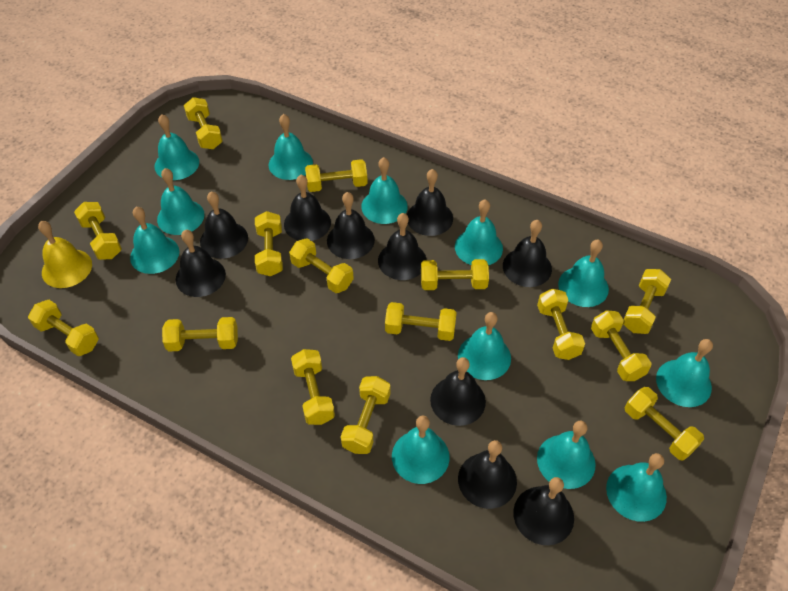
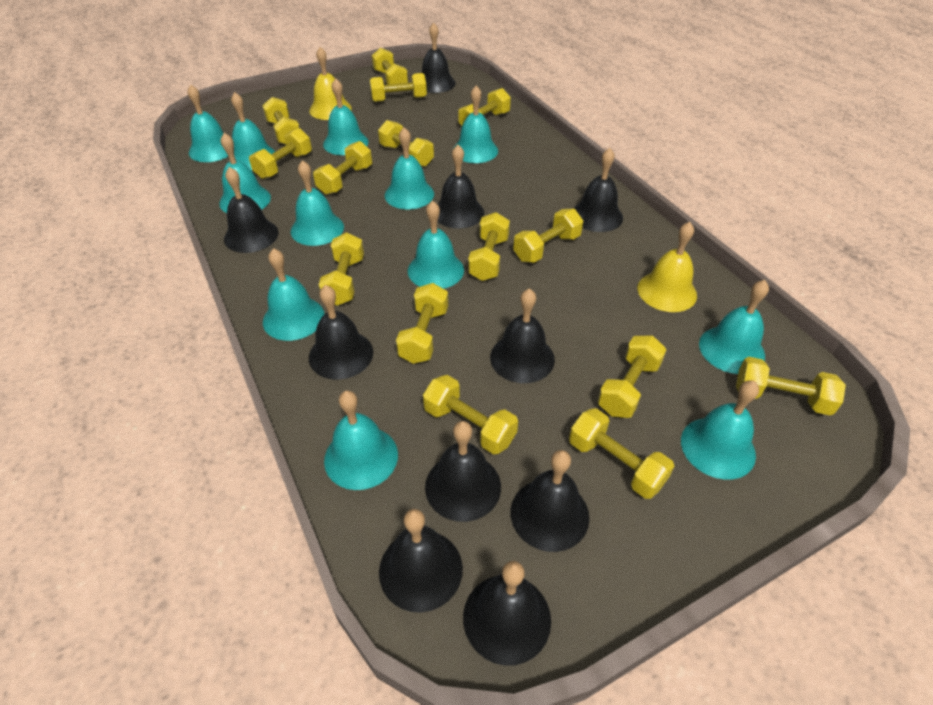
yellow bell: 1 -> 2

